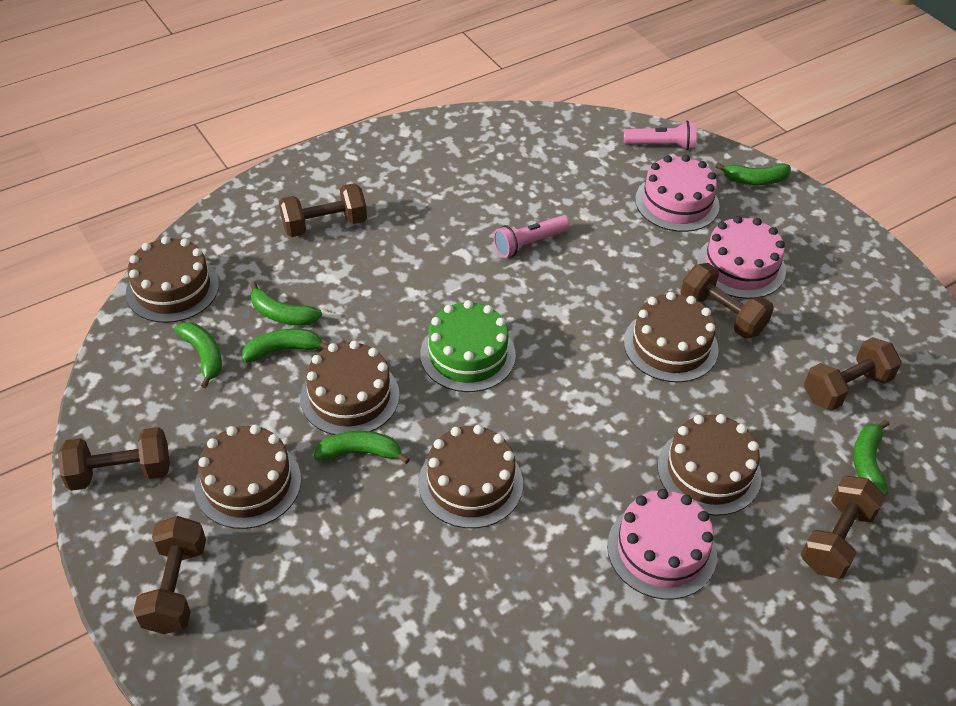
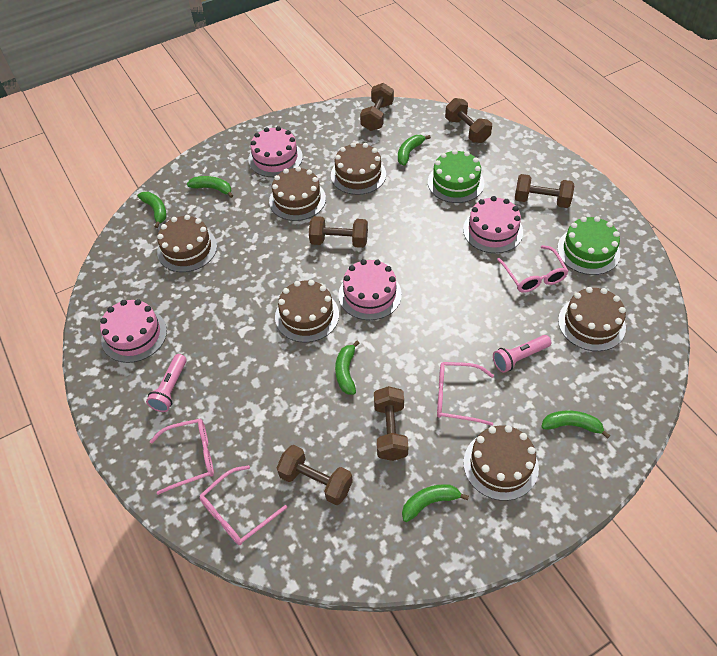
green cake: 1 -> 2
pink cake: 3 -> 4
pink glasses: 0 -> 4

